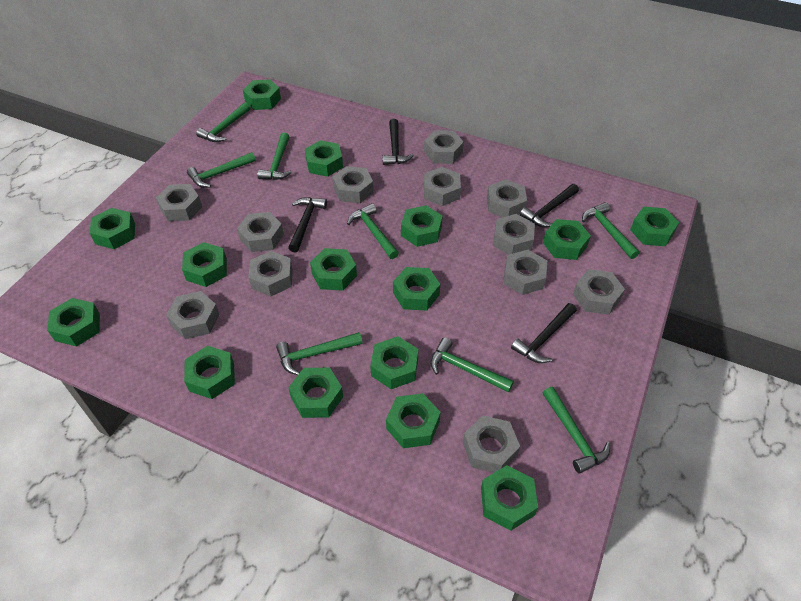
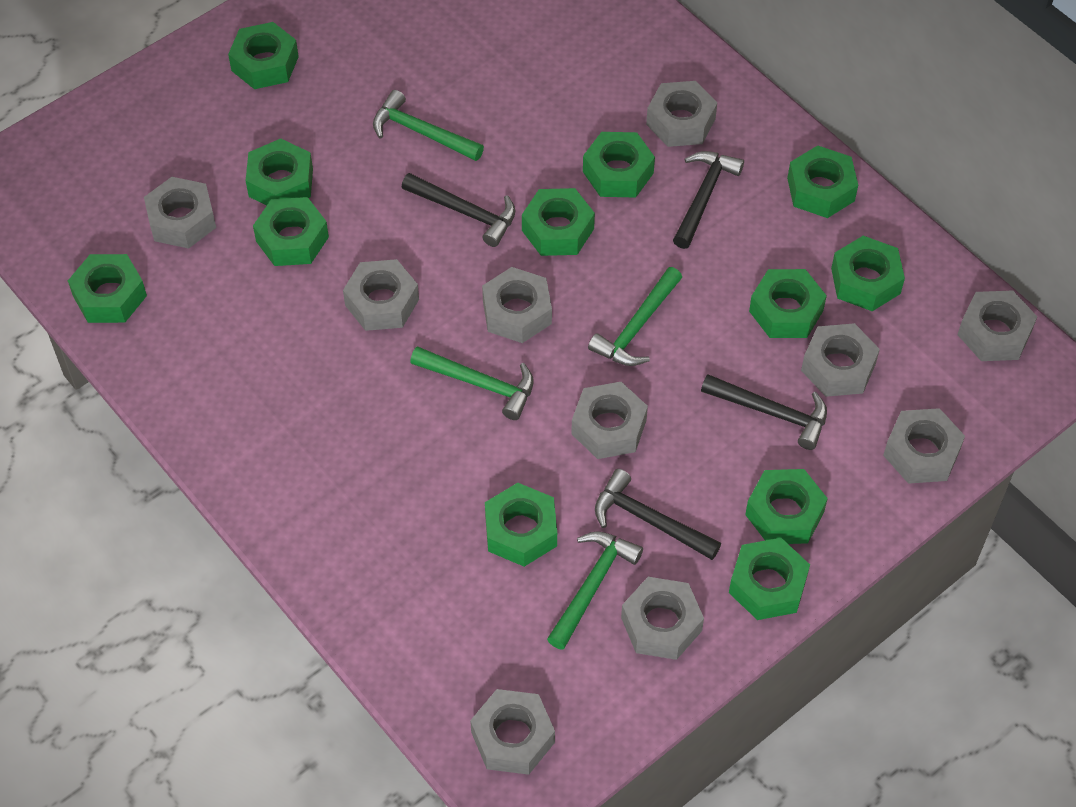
green hammer: 8 -> 4
green nut: 15 -> 12
grey nut: 12 -> 10

